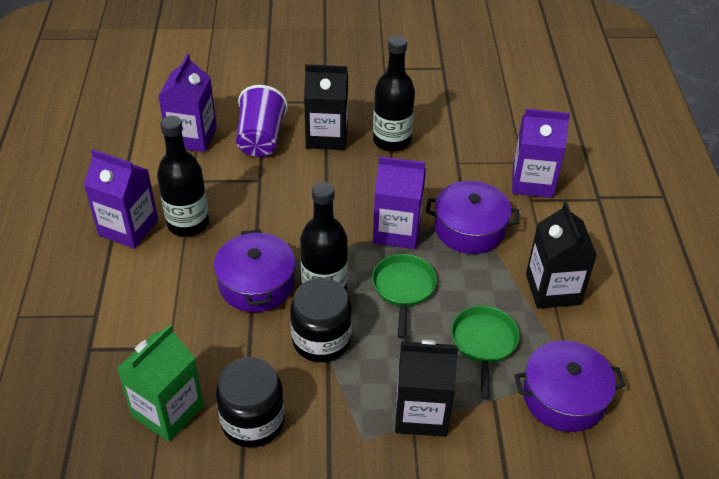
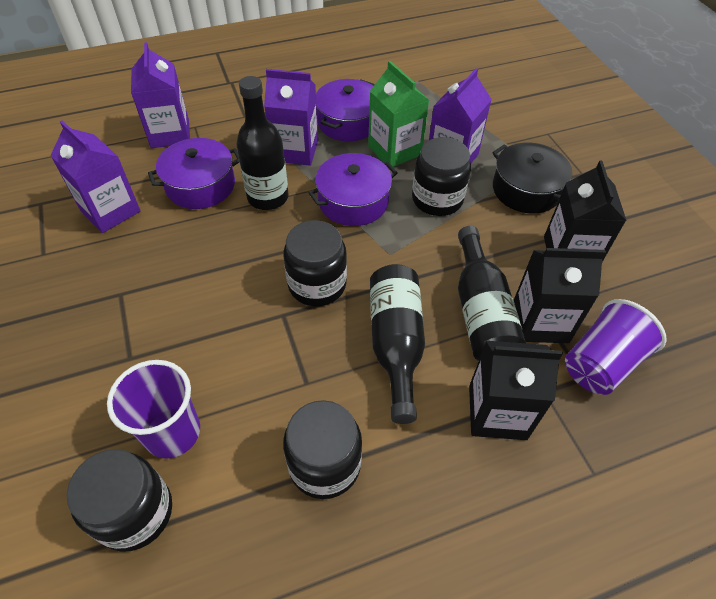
black jar: 2 -> 4
black pot: 0 -> 1
green pan: 2 -> 0
purple cup: 1 -> 2

